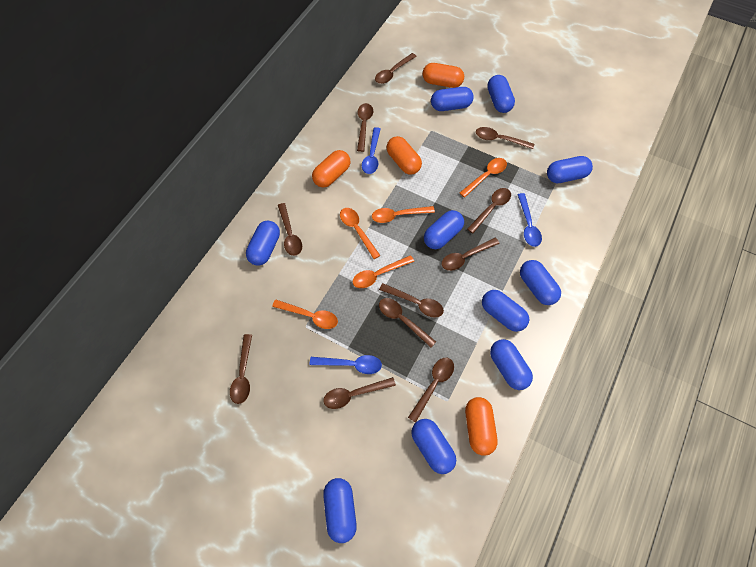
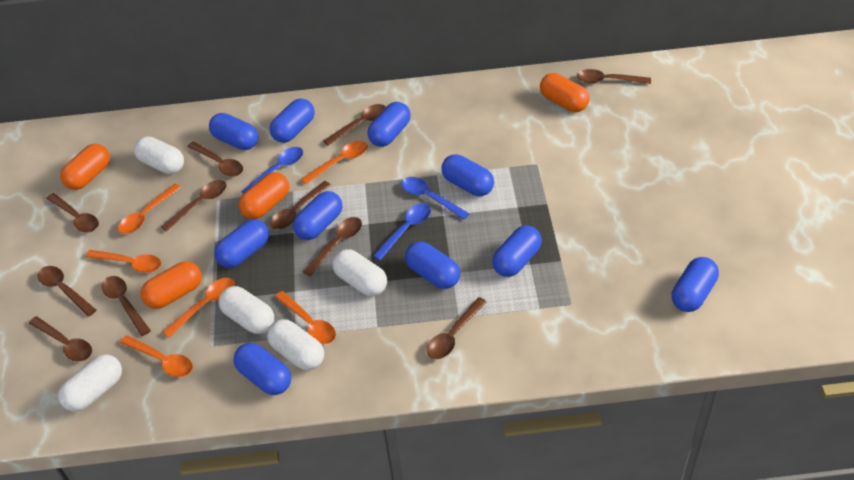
orange spoon: 5 -> 6
white capsule: 0 -> 5

